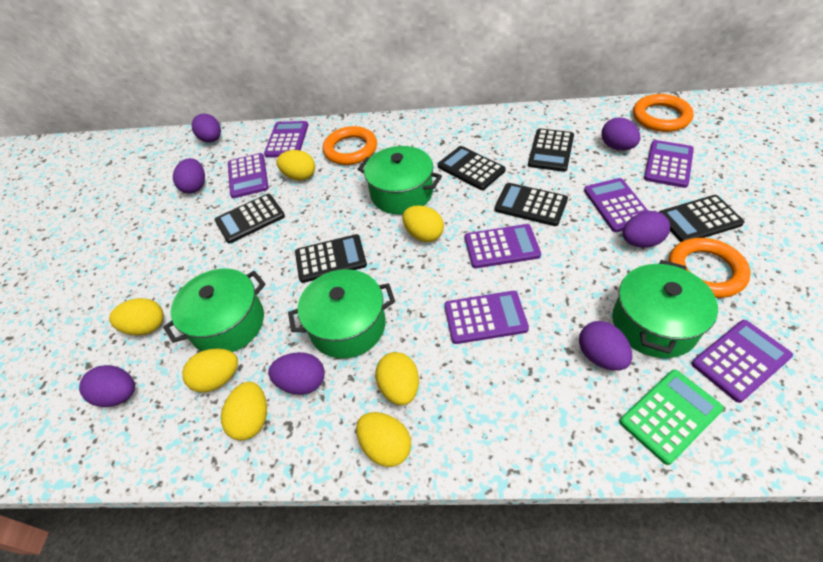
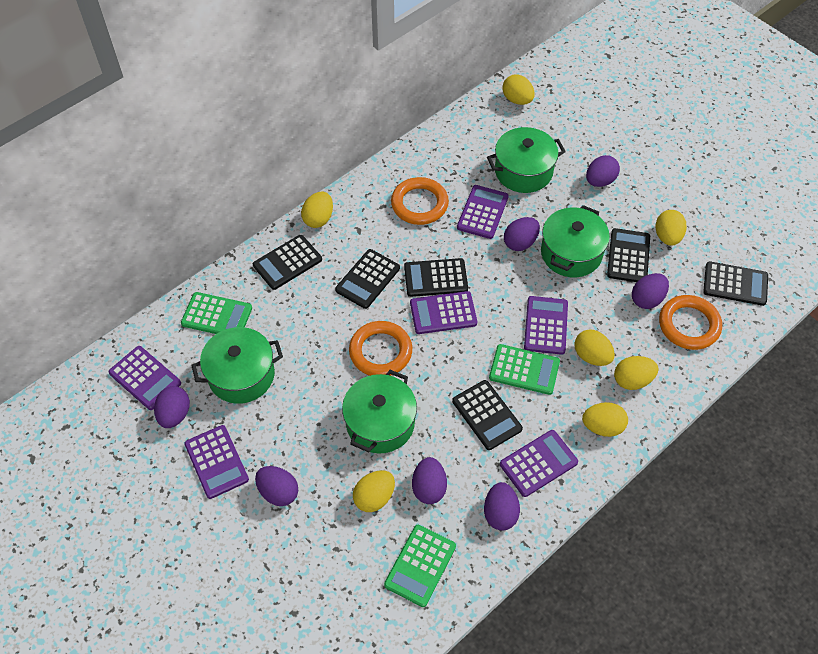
green calculator: 1 -> 3
purple calculator: 7 -> 6

